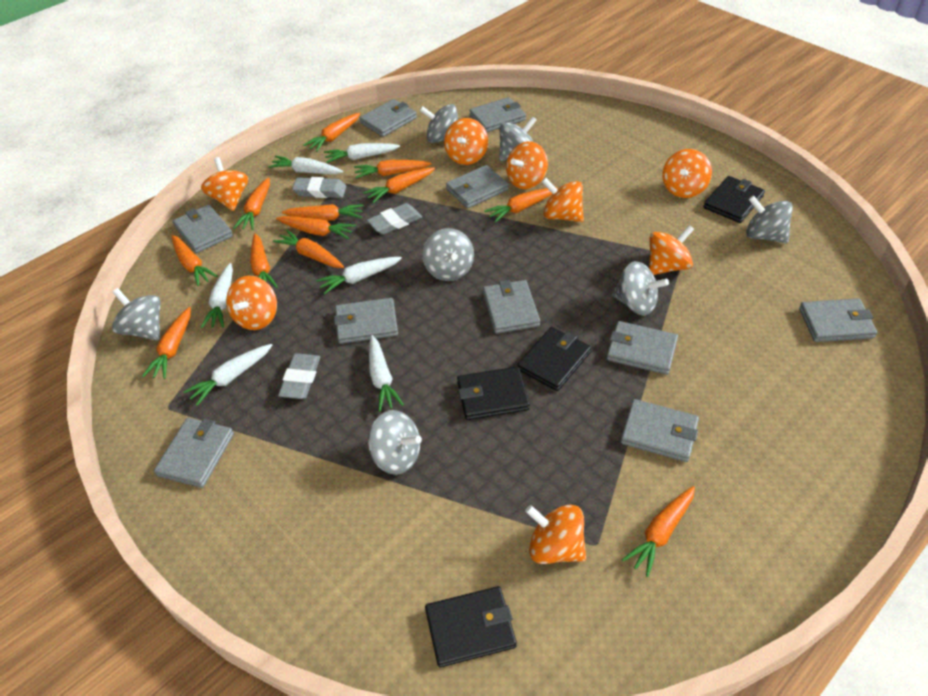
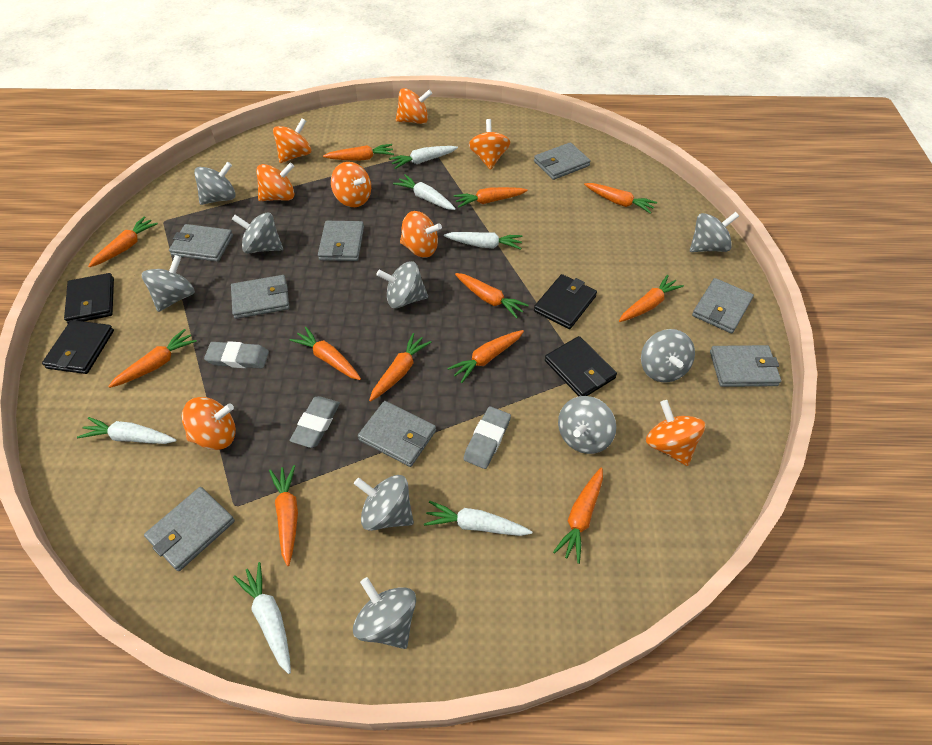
grey spinning top: 7 -> 9
grey wallet: 10 -> 8

